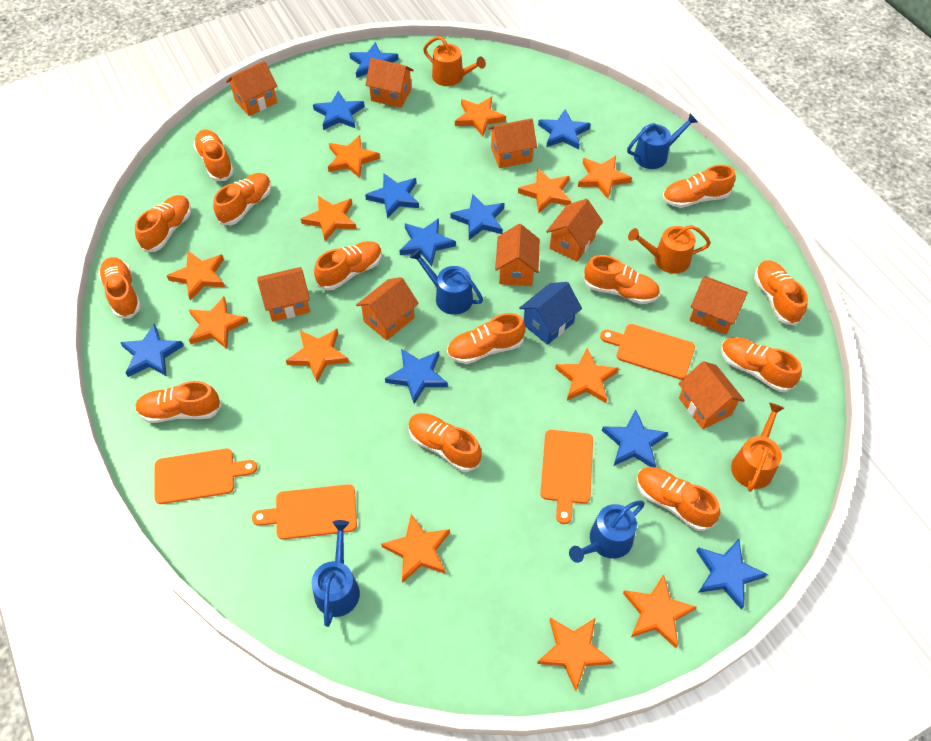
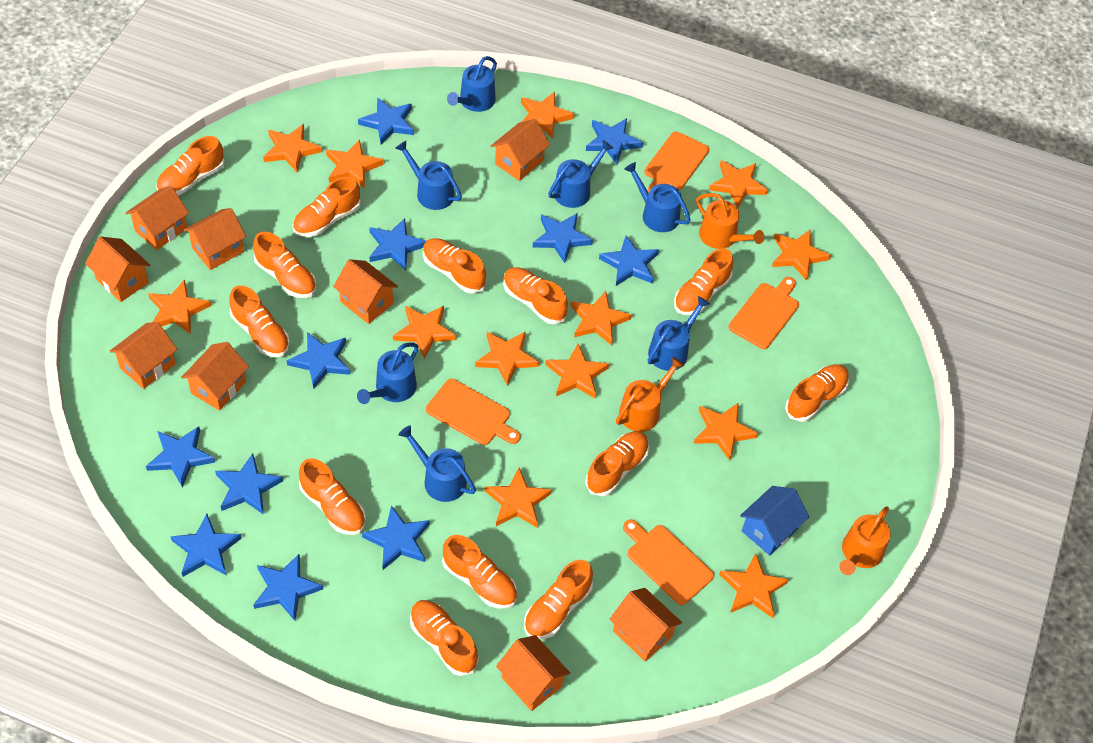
blue star: 10 -> 11
blue watering can: 4 -> 7
orange star: 12 -> 13

